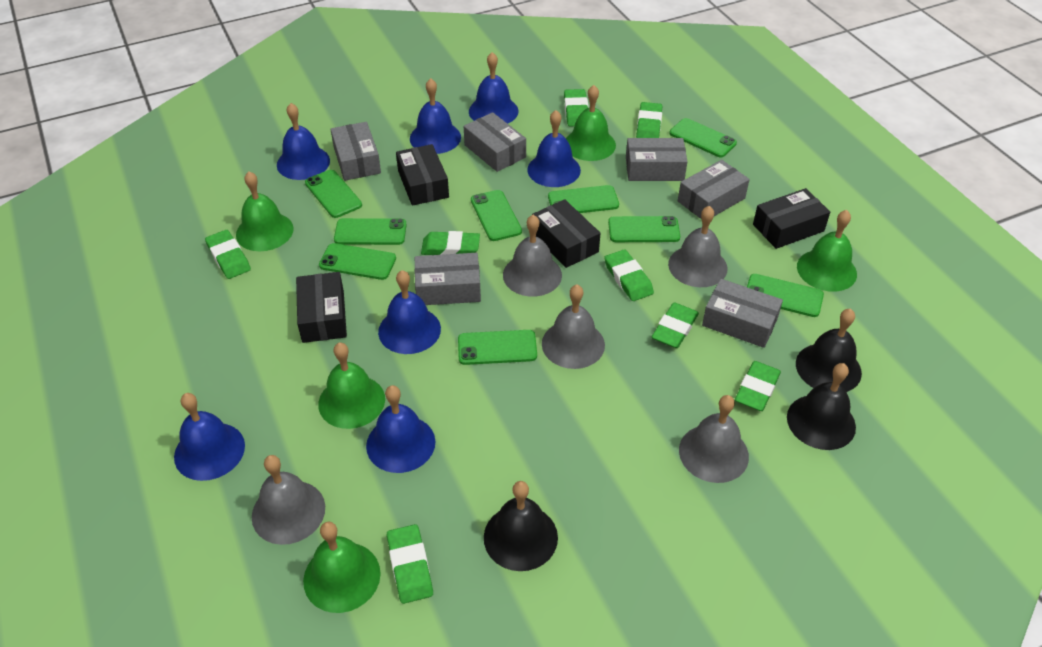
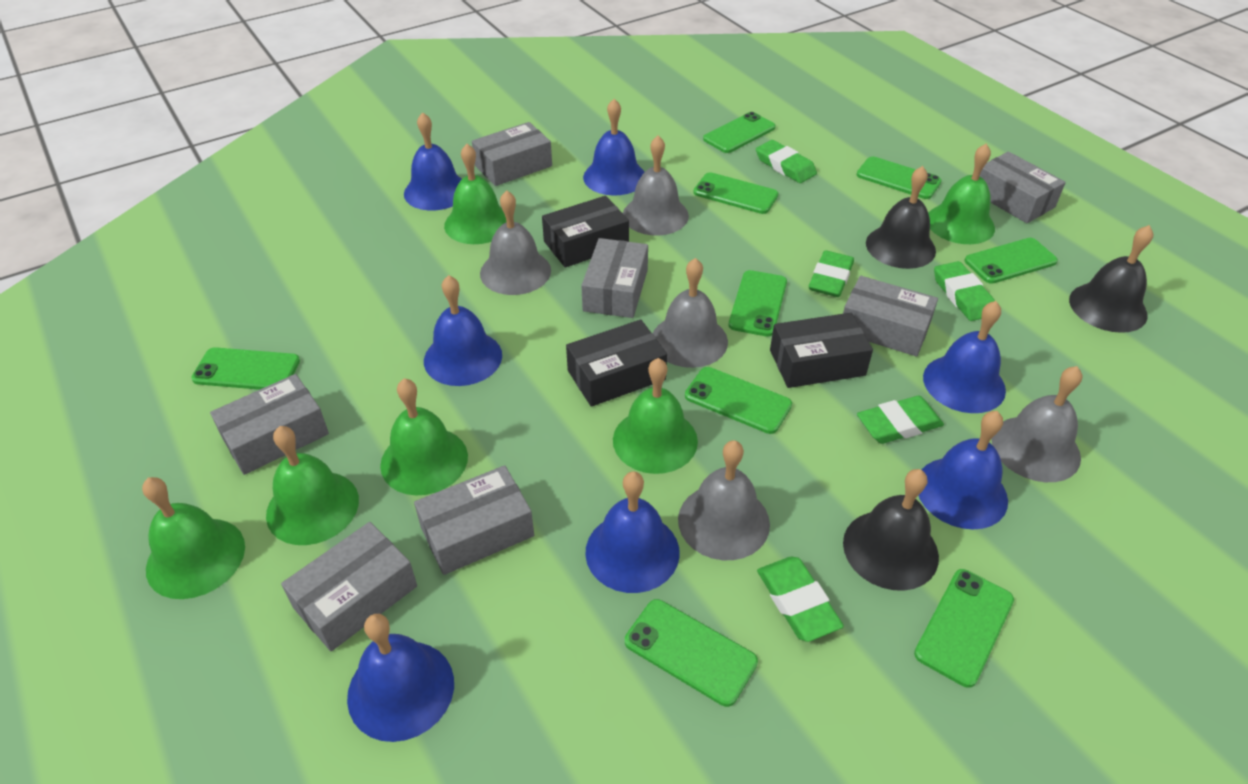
black box: 4 -> 3
green bell: 5 -> 6
green eraser: 8 -> 5
grey box: 6 -> 7

